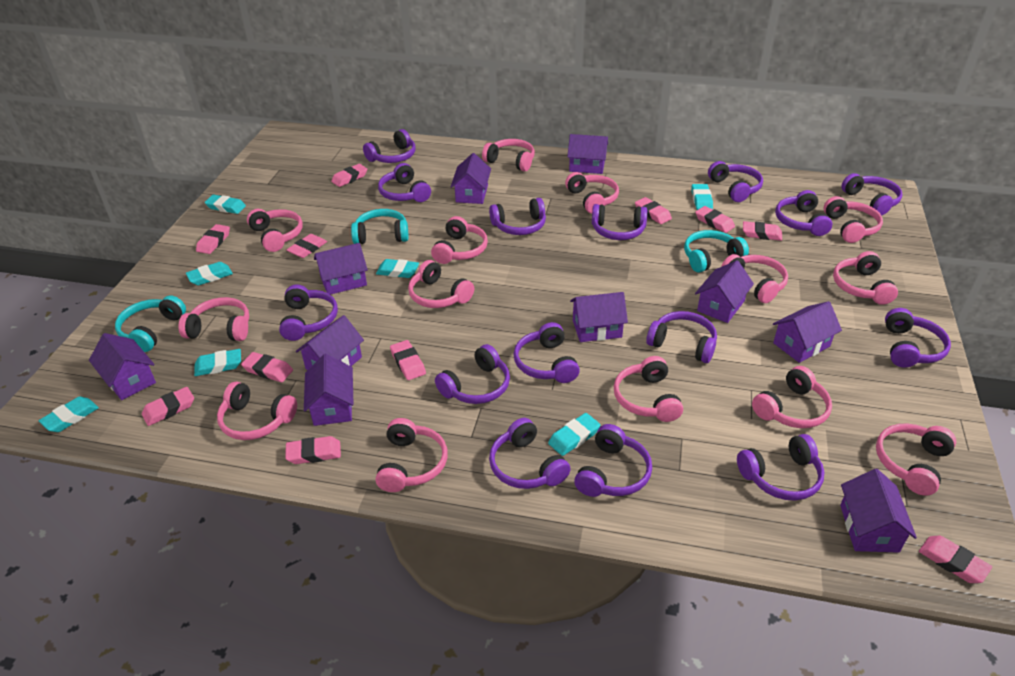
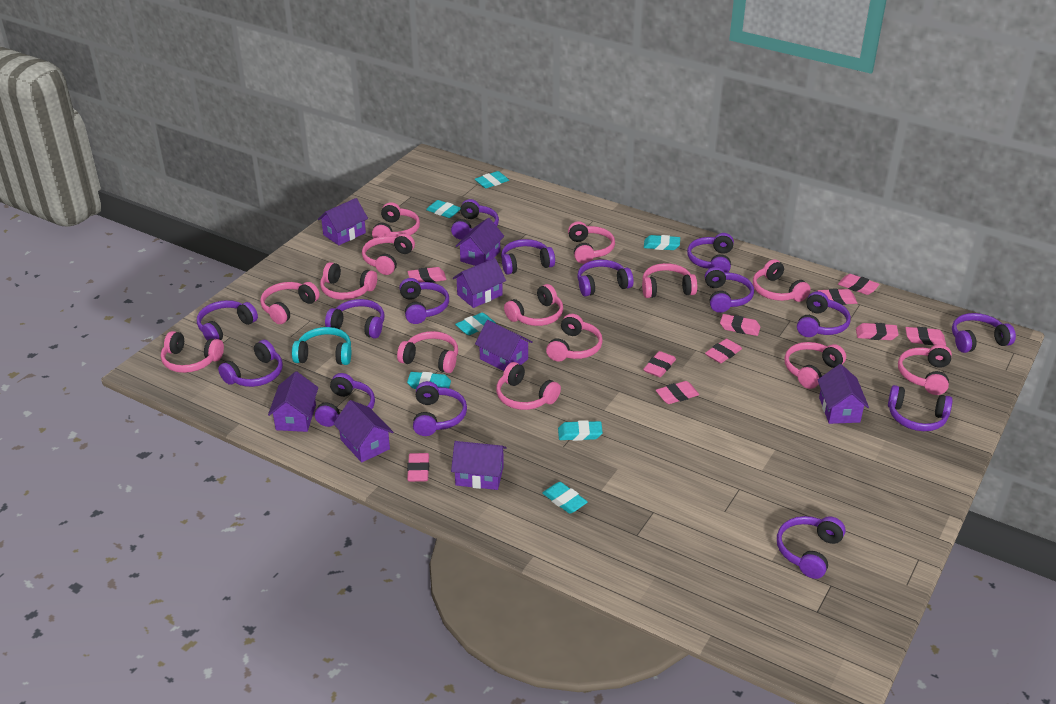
pink eraser: 11 -> 10
purple house: 10 -> 8
turquoise headphones: 3 -> 1

